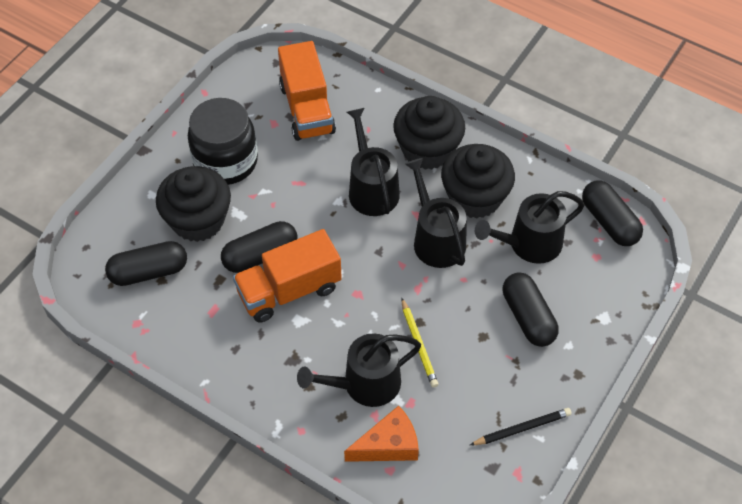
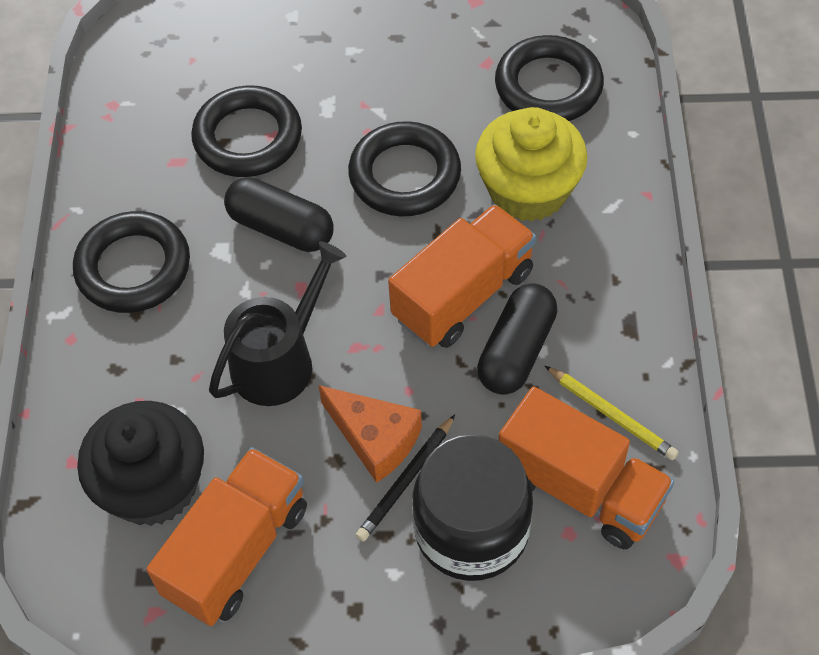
black capsule: 4 -> 2
black cupcake: 3 -> 1
black ring: 0 -> 4
black watering can: 4 -> 1
orange truck: 2 -> 3
yellow cupcake: 0 -> 1

